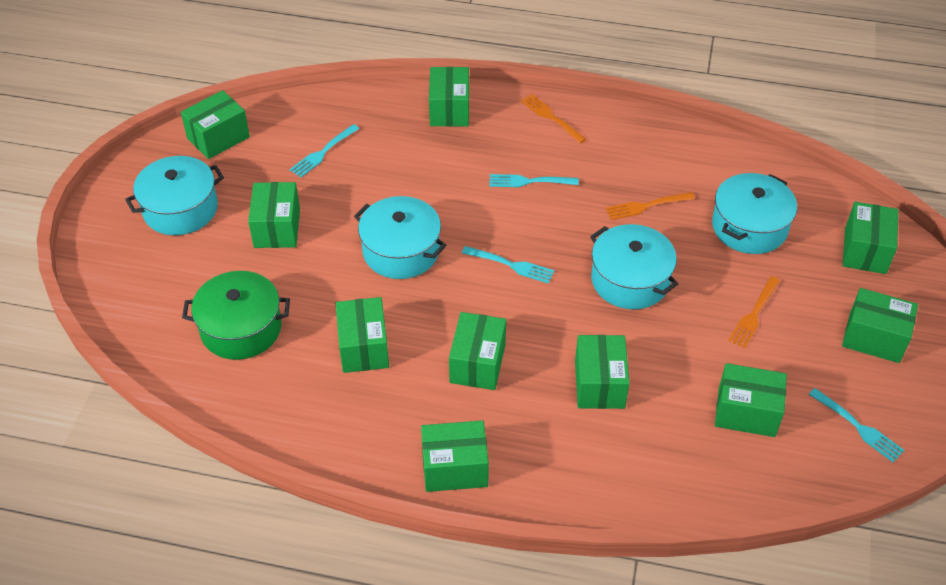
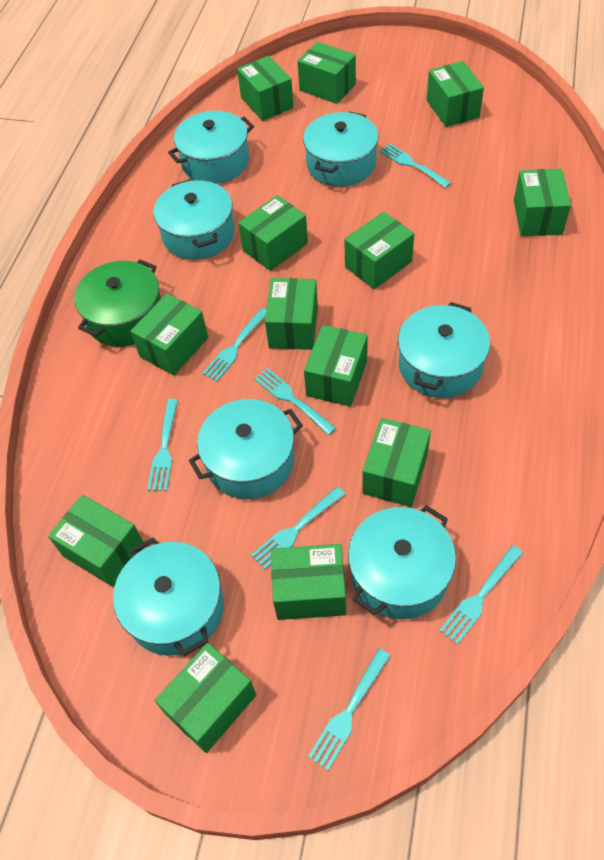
green box: 10 -> 13
orange fork: 3 -> 0
turquoise fork: 4 -> 7
turquoise pot: 4 -> 7

